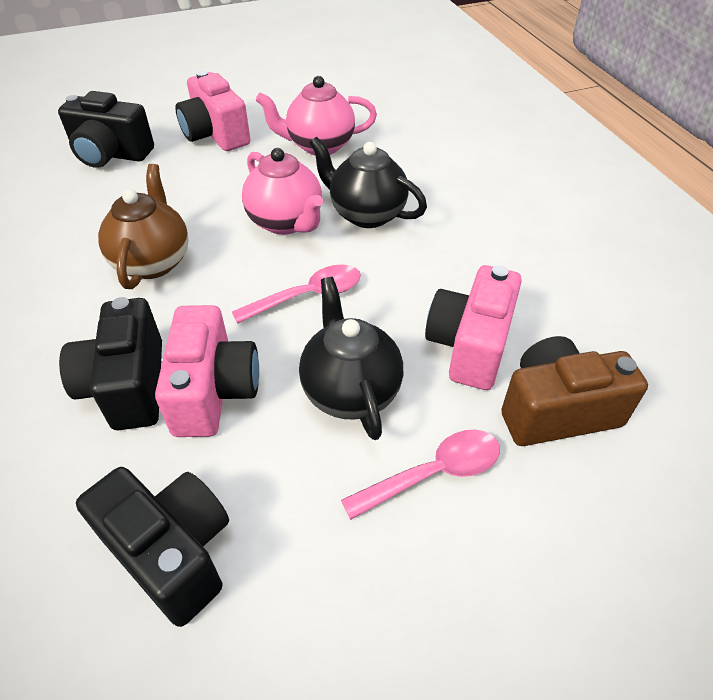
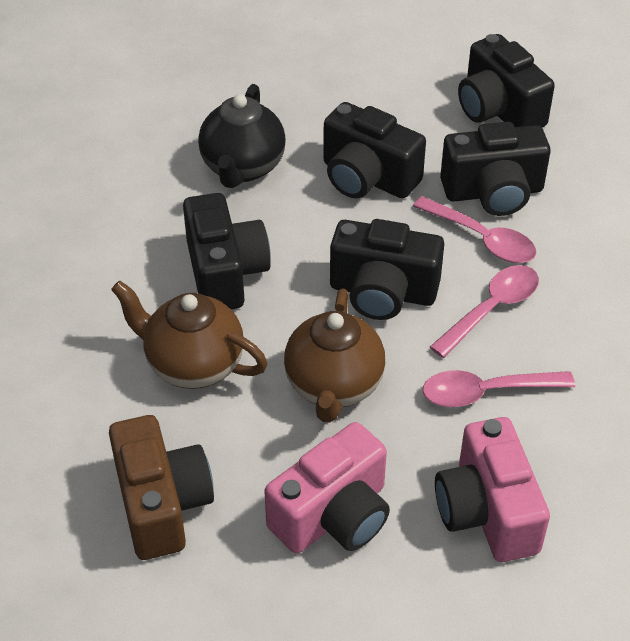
black camera: 3 -> 5
black teapot: 2 -> 1
brown teapot: 1 -> 2
pink camera: 3 -> 2
pink spoon: 2 -> 3
pink teapot: 2 -> 0

